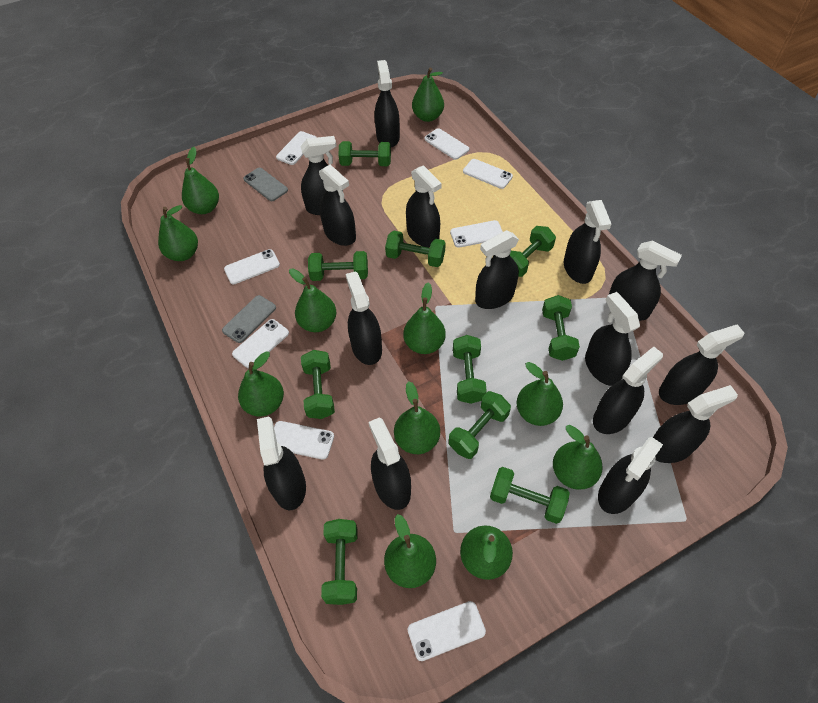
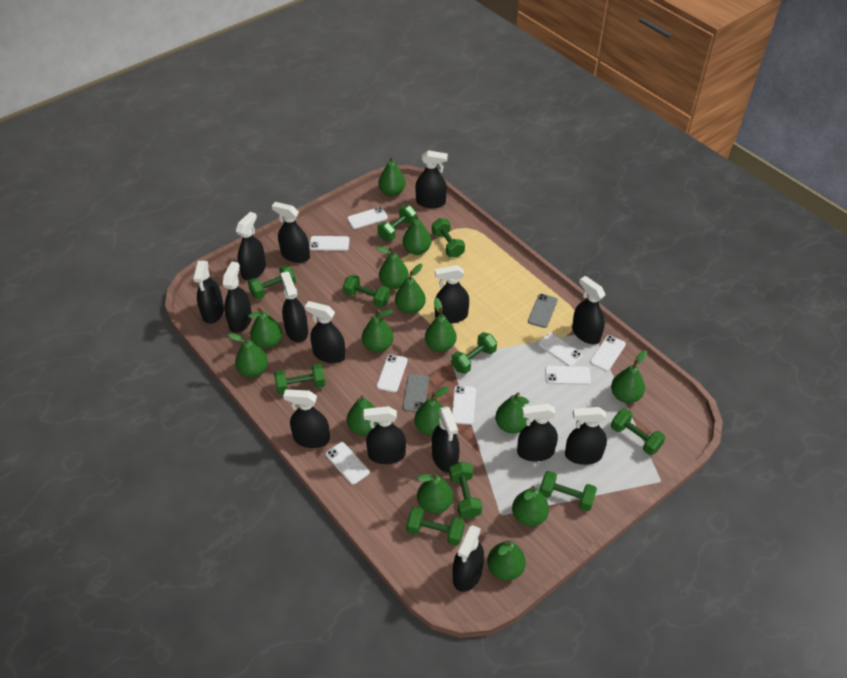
green pear: 11 -> 15

